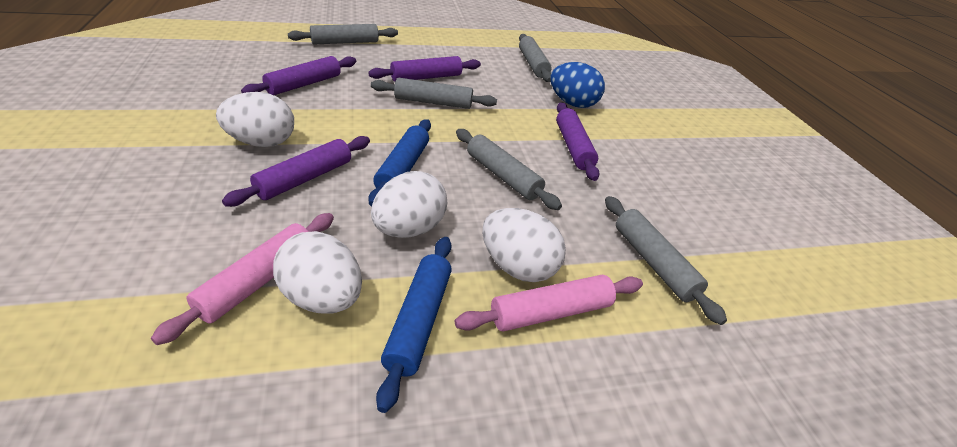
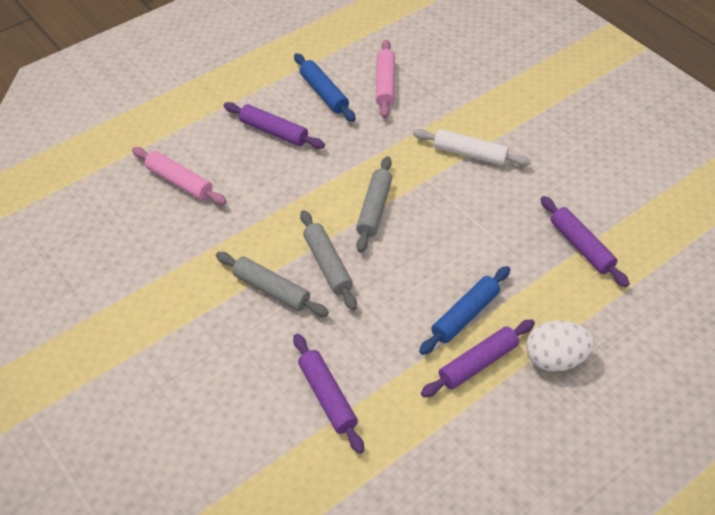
blue egg: 1 -> 0
grey rolling pin: 5 -> 3
white egg: 4 -> 1
white rolling pin: 0 -> 1

